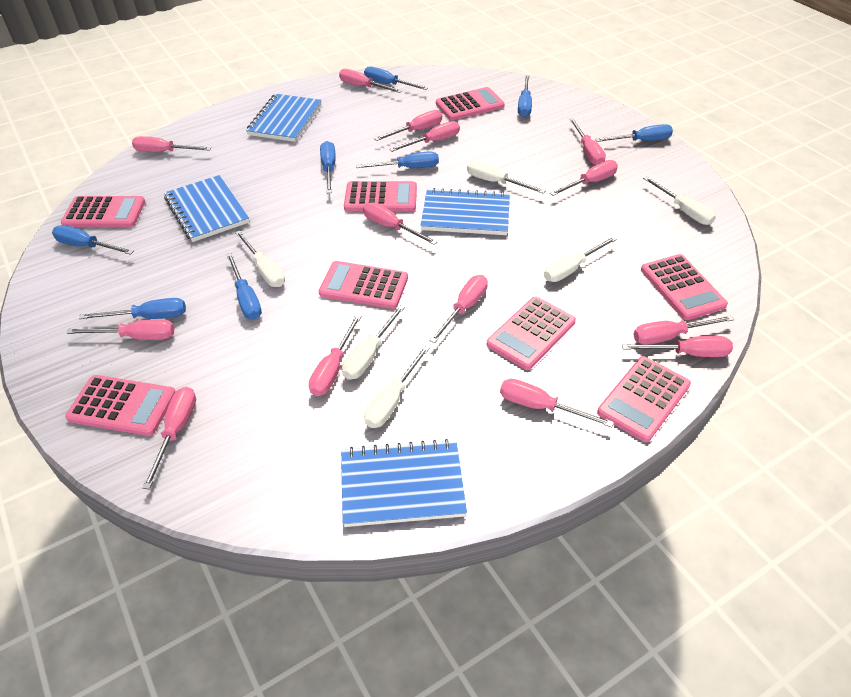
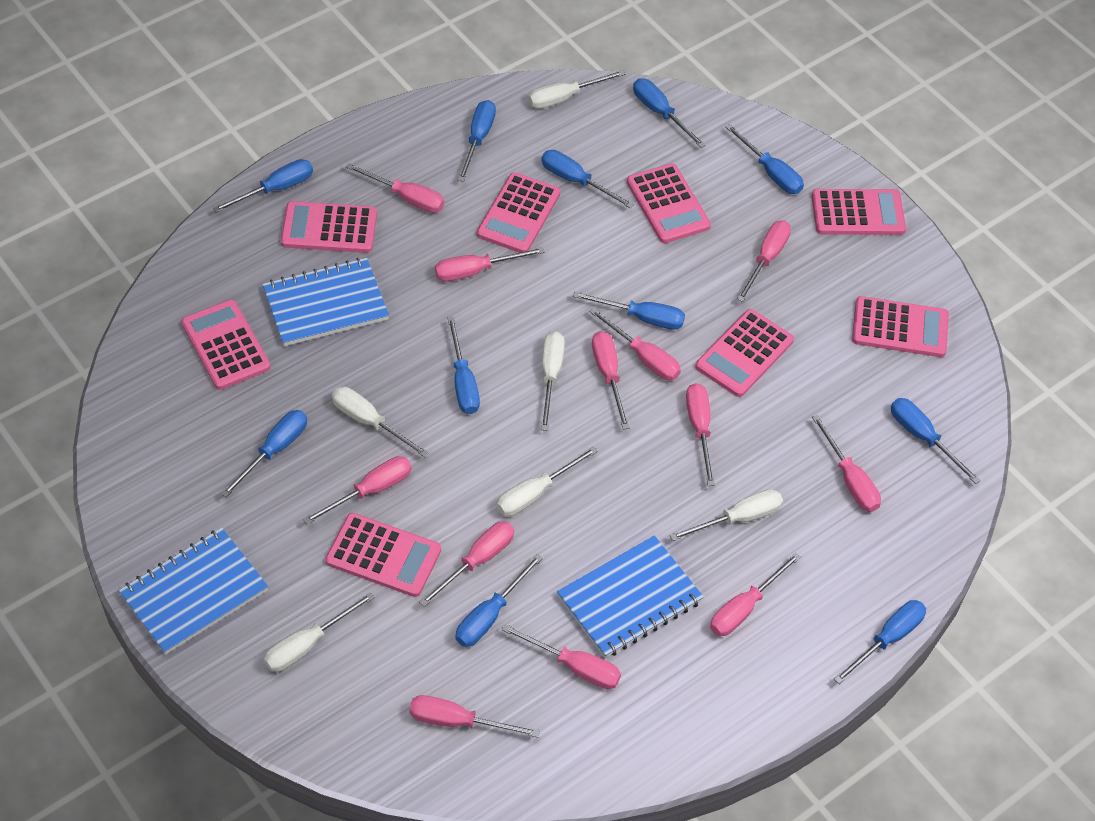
blue notebook: 4 -> 3
blue screwdriver: 8 -> 11
pink screwdriver: 14 -> 12

